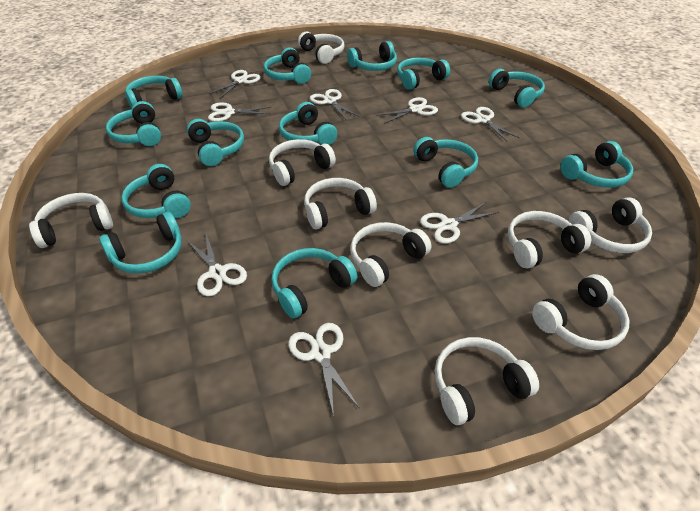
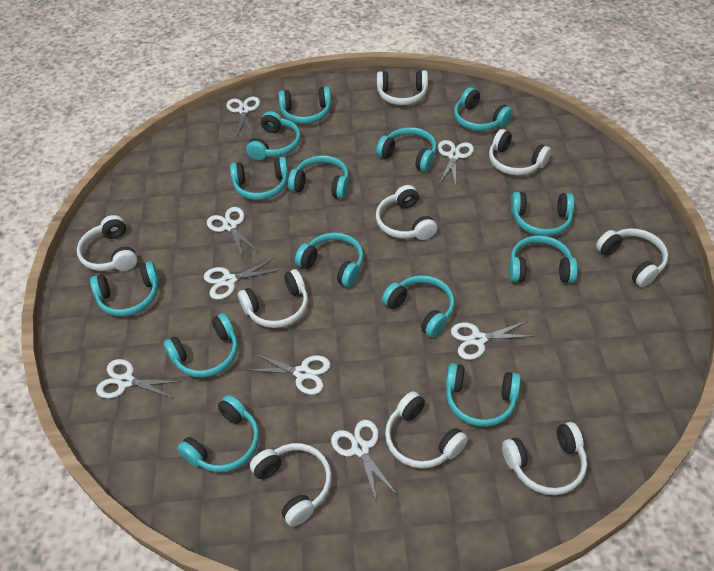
turquoise headphones: 13 -> 14

